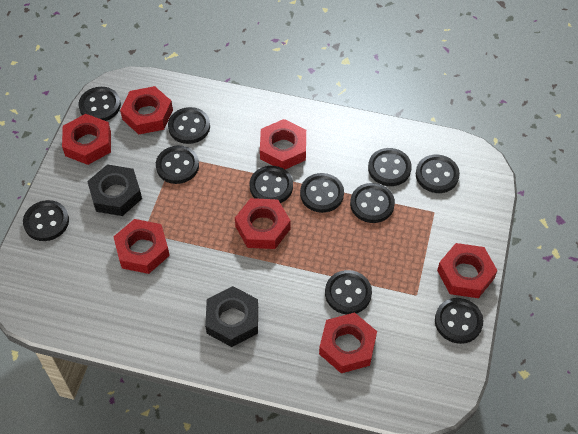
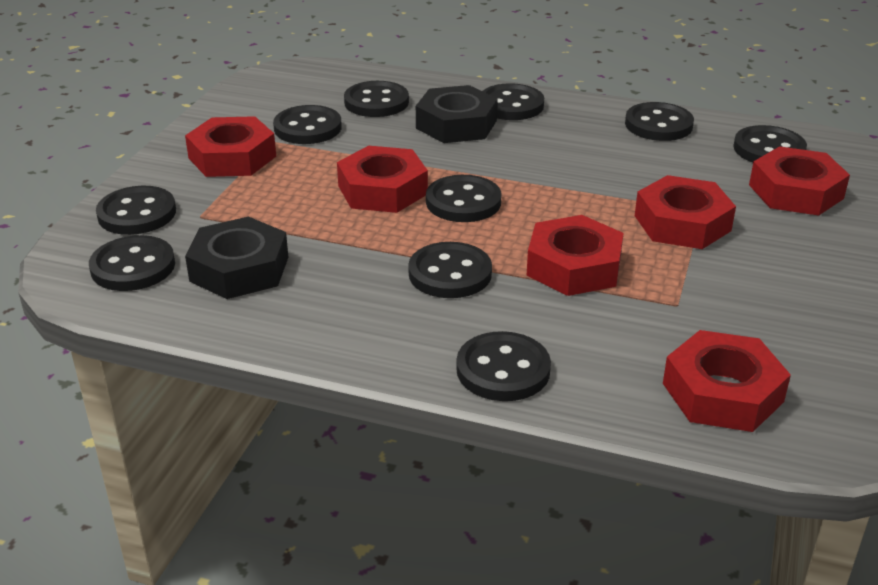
black button: 11 -> 10
red nut: 7 -> 6

